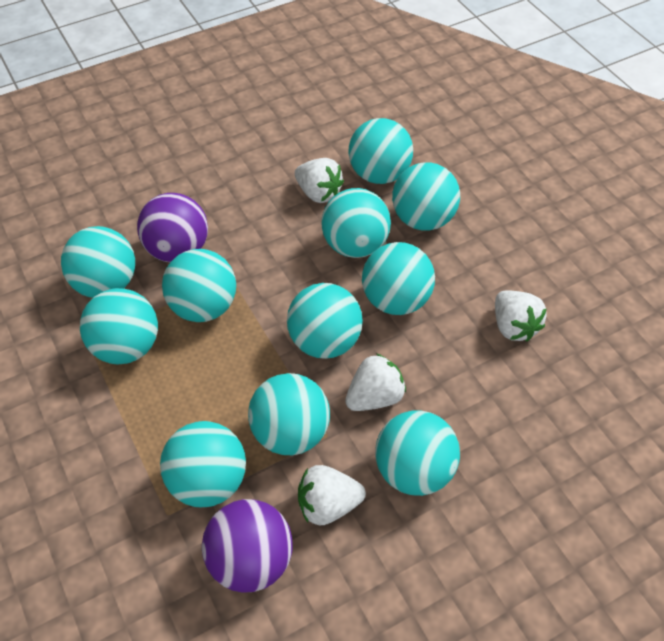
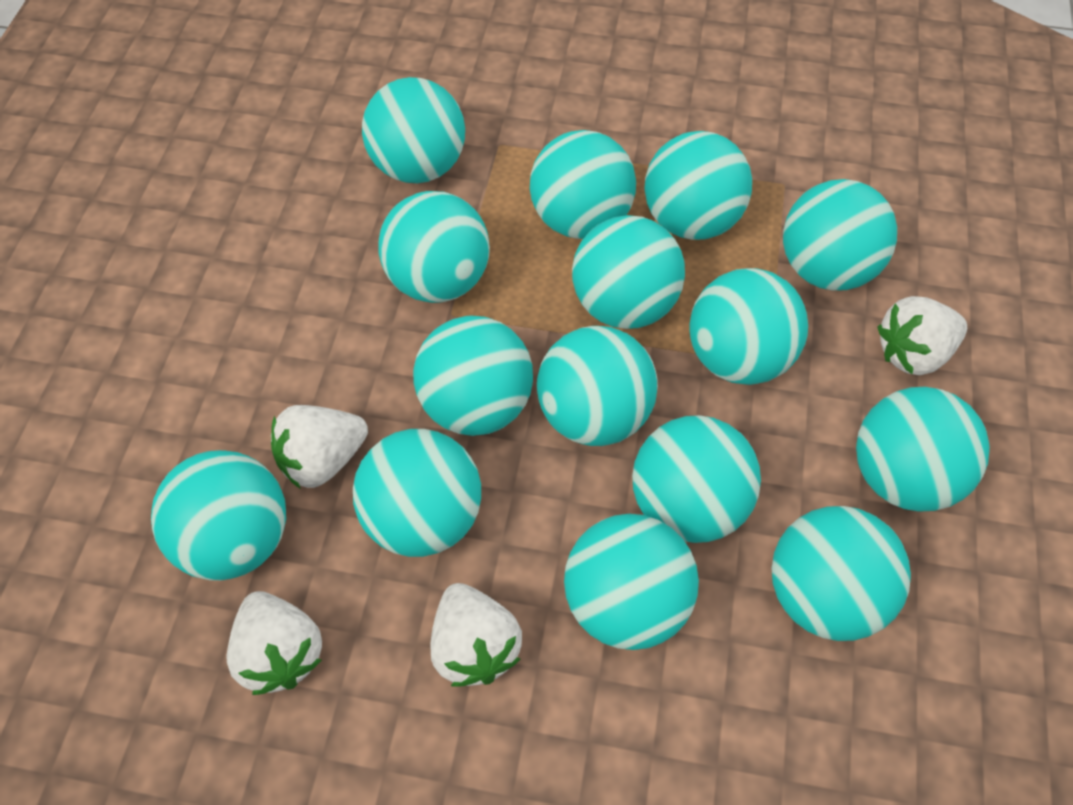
purple ball: 2 -> 0
turquoise ball: 11 -> 15

